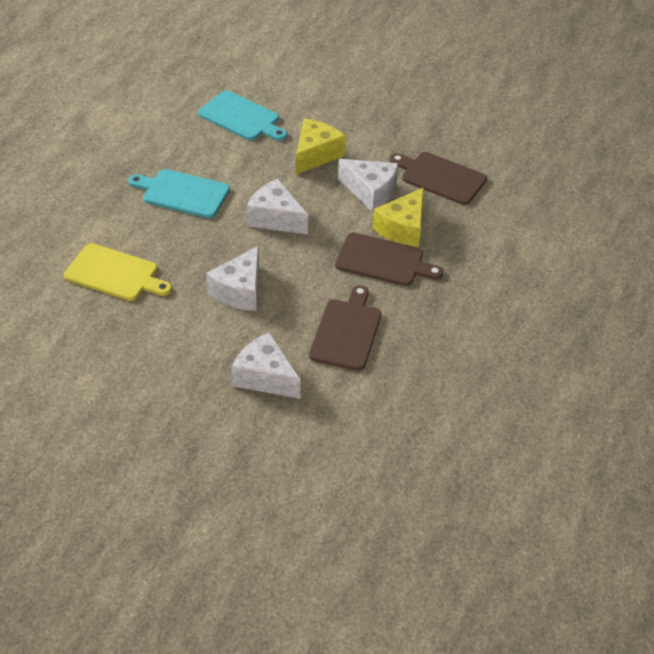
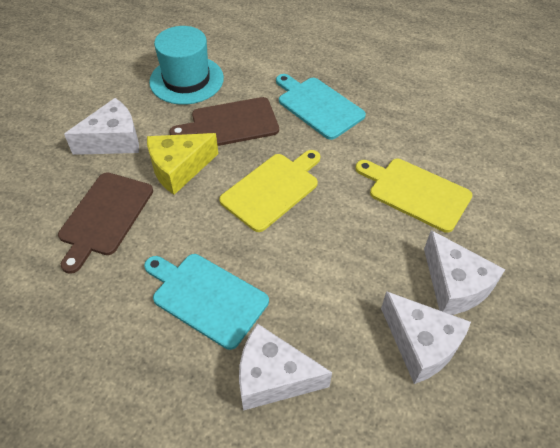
brown cutting board: 3 -> 2
turquoise hat: 0 -> 1
yellow cheese: 2 -> 1
yellow cutting board: 1 -> 2

